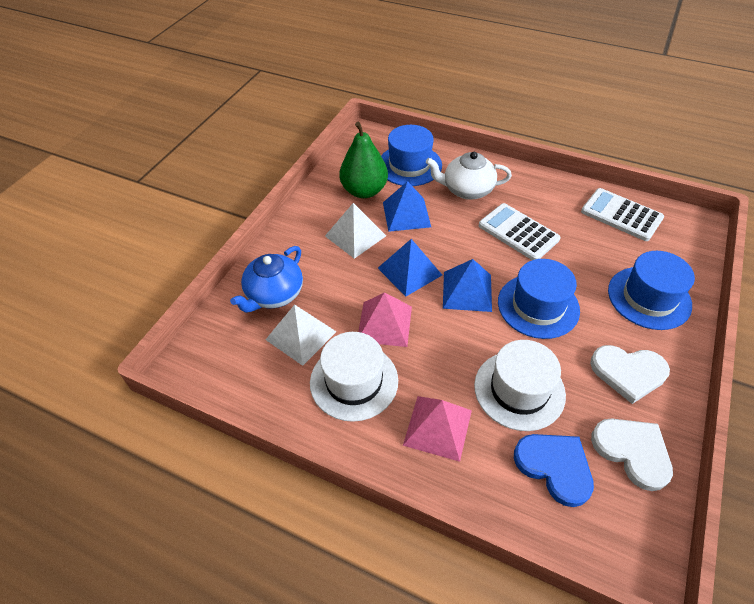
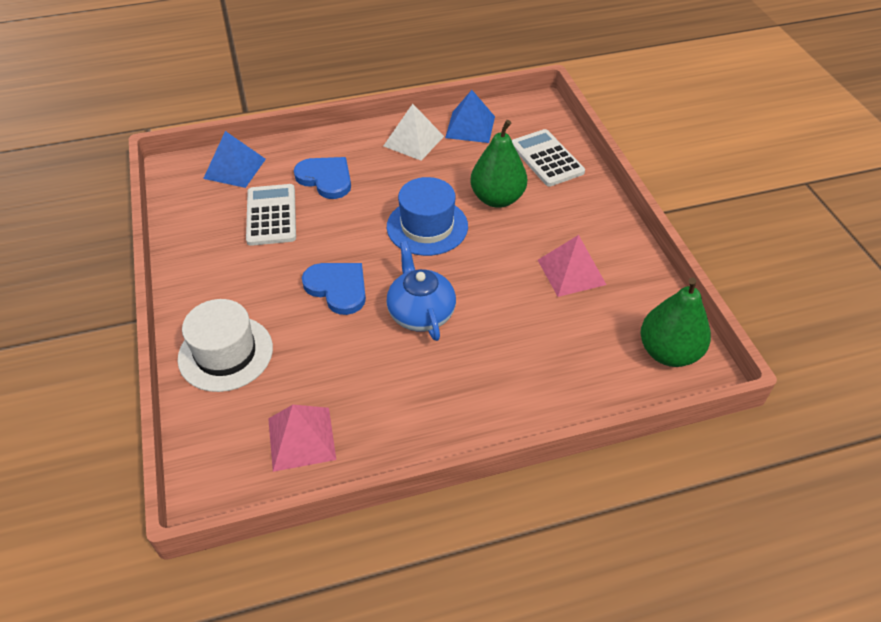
blue hat: 3 -> 1
blue heart: 1 -> 2
blue pyramid: 3 -> 2
green pear: 1 -> 2
white hat: 2 -> 1
white heart: 2 -> 0
white pyramid: 2 -> 1
white teapot: 1 -> 0

